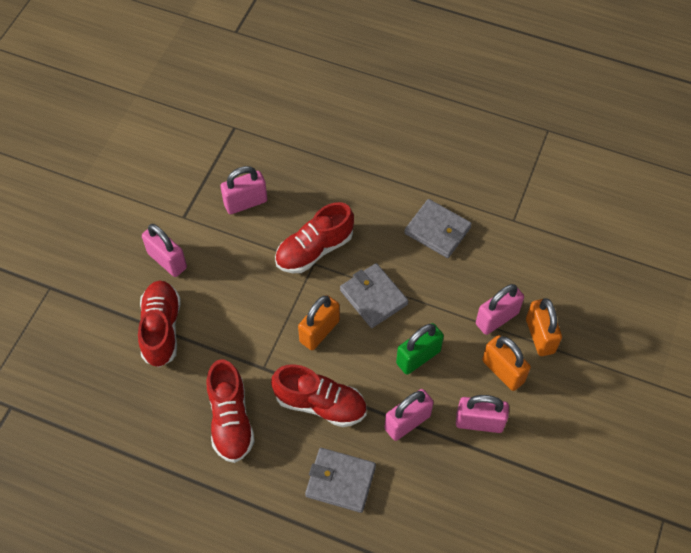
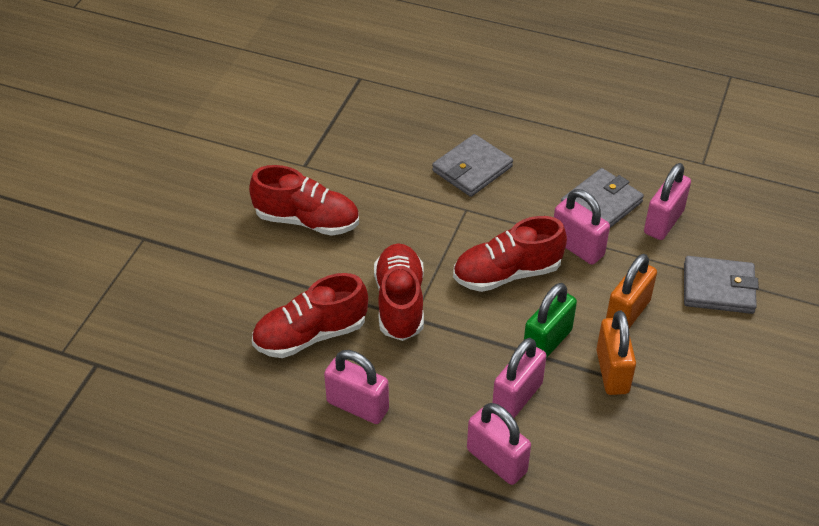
orange padlock: 3 -> 2

